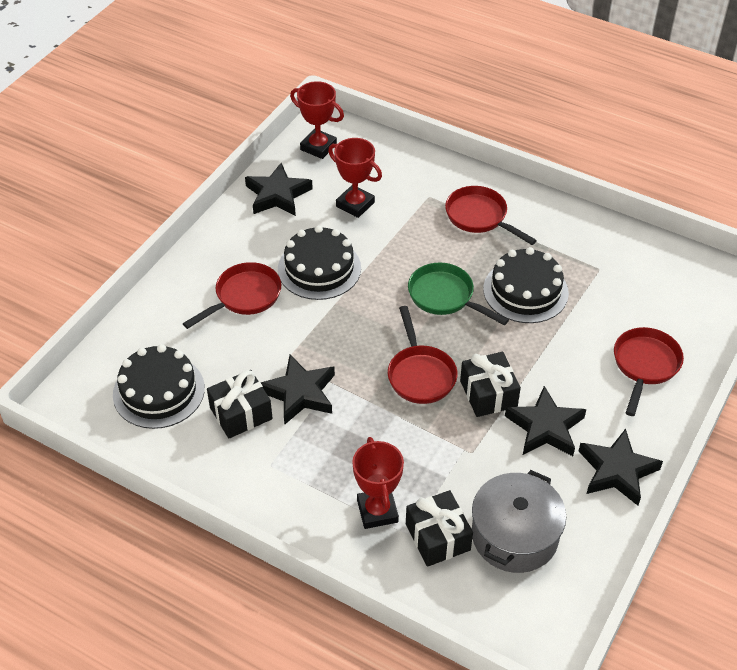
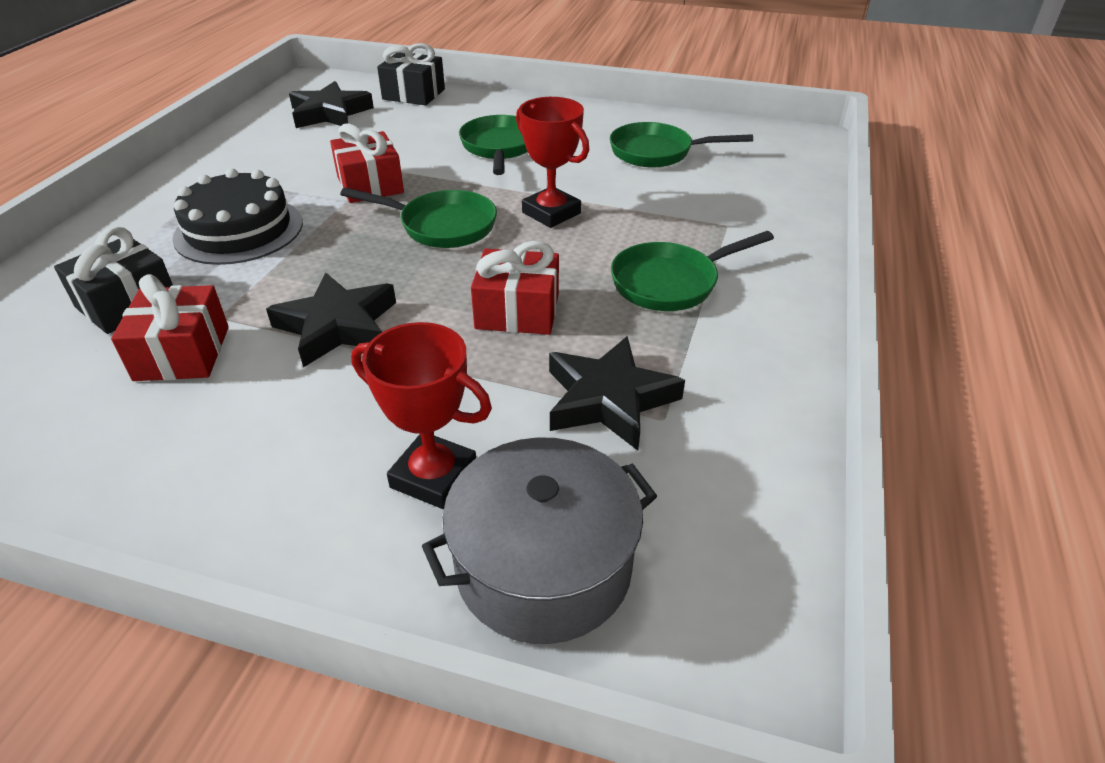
black cake: 3 -> 1
black gift: 3 -> 2
black star: 4 -> 3
green pan: 1 -> 4
red gift: 0 -> 3
red pan: 4 -> 0
red trophy: 3 -> 2

